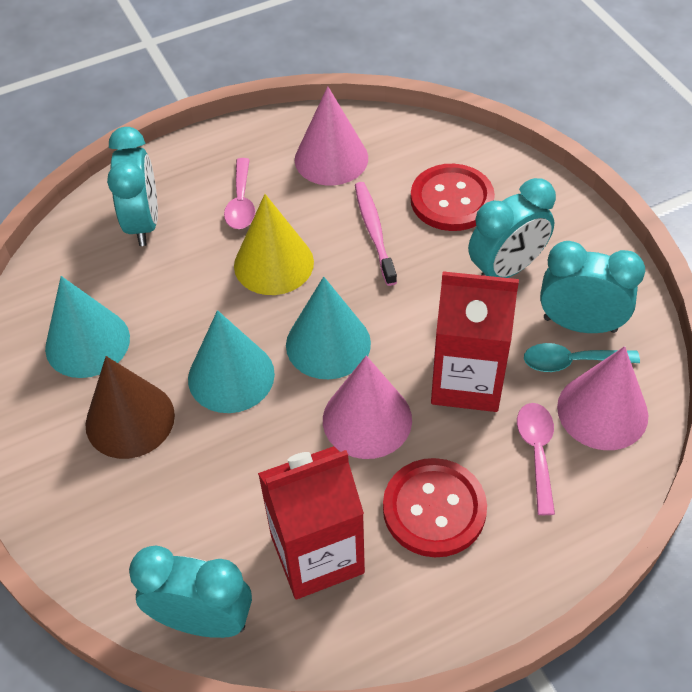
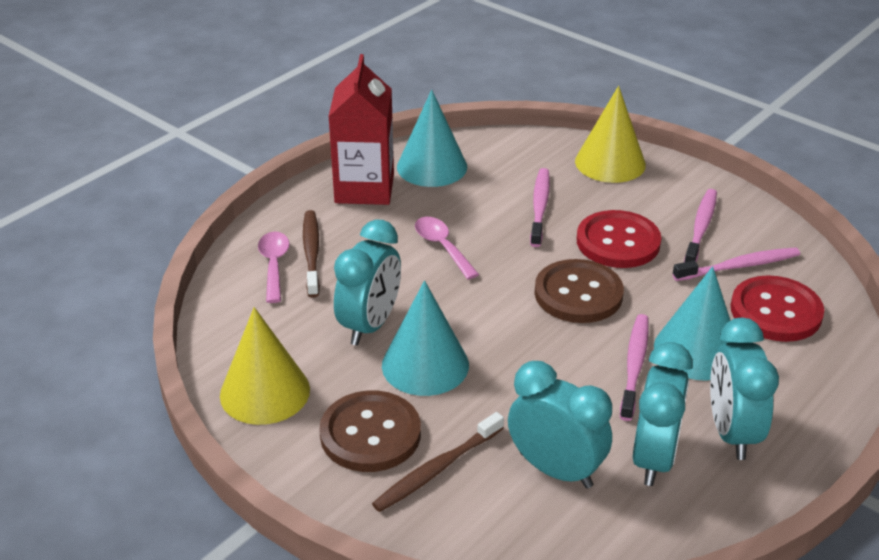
brown button: 0 -> 2
brown cone: 1 -> 0
brown toothbrush: 0 -> 2
pink cone: 3 -> 0
pink toothbrush: 1 -> 4
red carton: 2 -> 1
turquoise spoon: 1 -> 0
yellow cone: 1 -> 2

